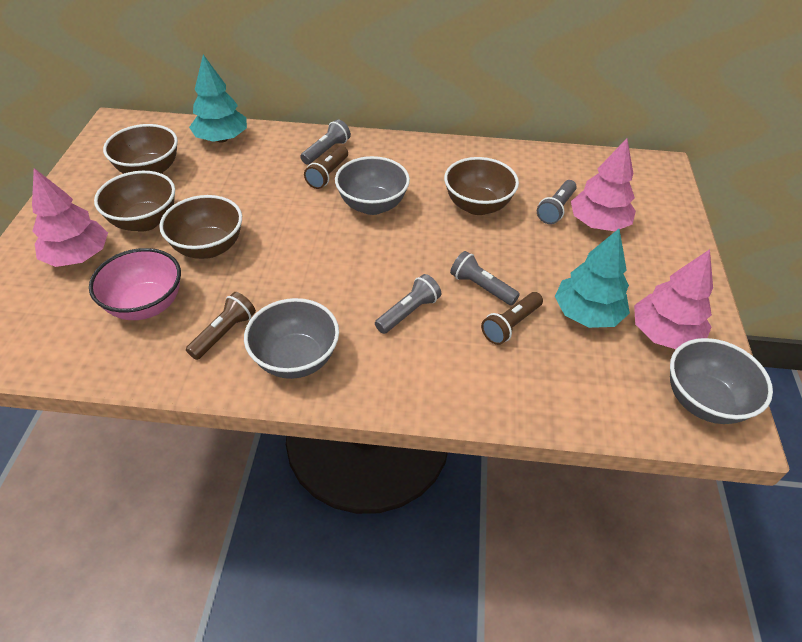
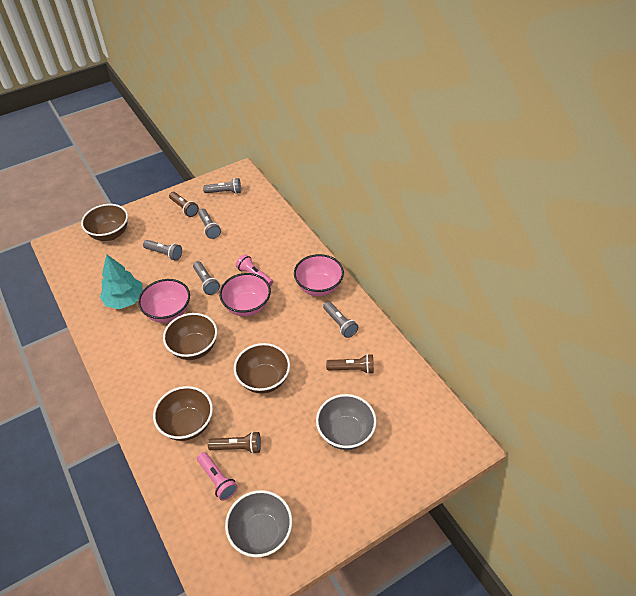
grey bowl: 3 -> 2
grey flashlight: 4 -> 5
pink bowl: 1 -> 3
pink flashlight: 0 -> 2
pink tree: 3 -> 0
turquoise tree: 2 -> 1

